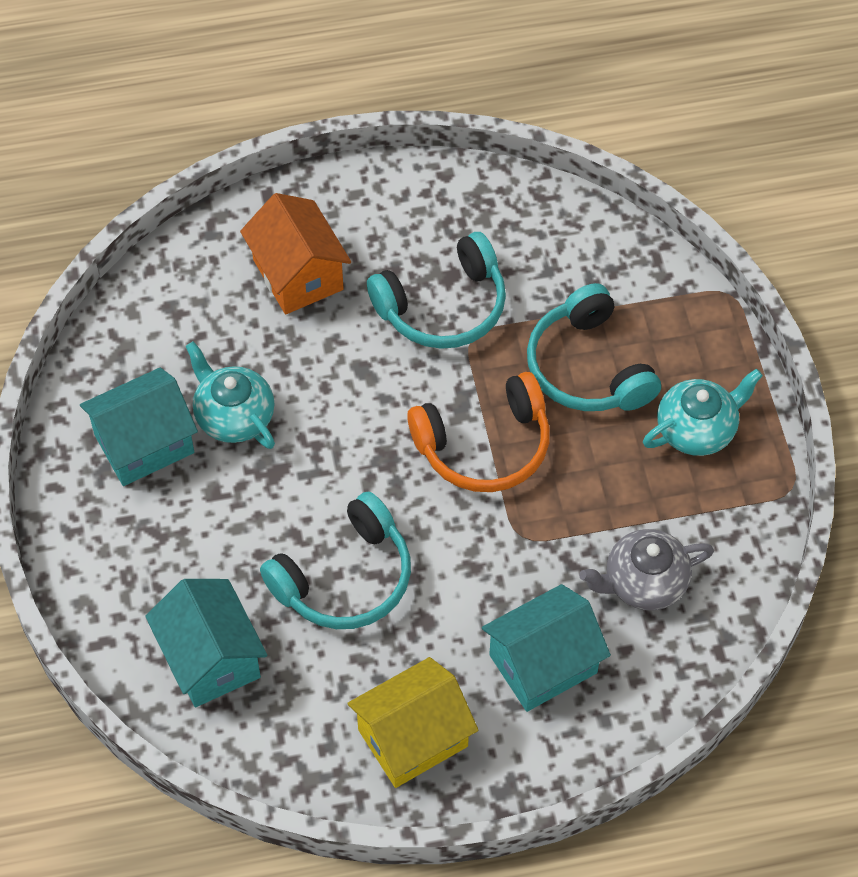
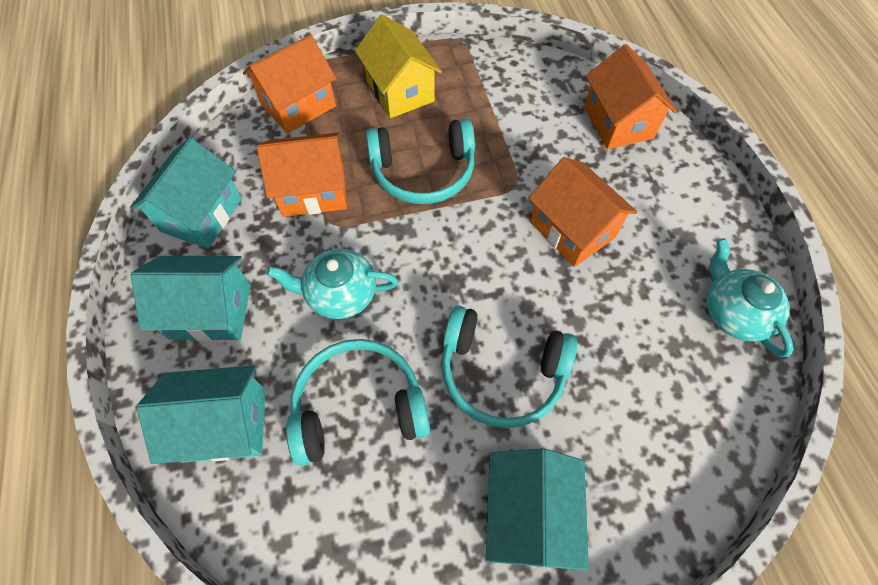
grey teapot: 1 -> 0
orange headphones: 1 -> 0
orange house: 1 -> 4
turquoise house: 3 -> 4

